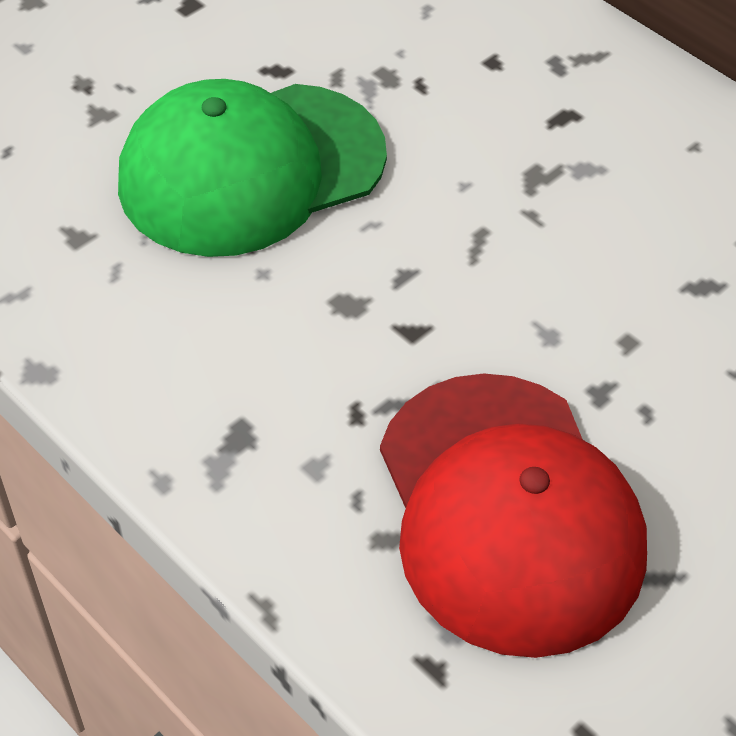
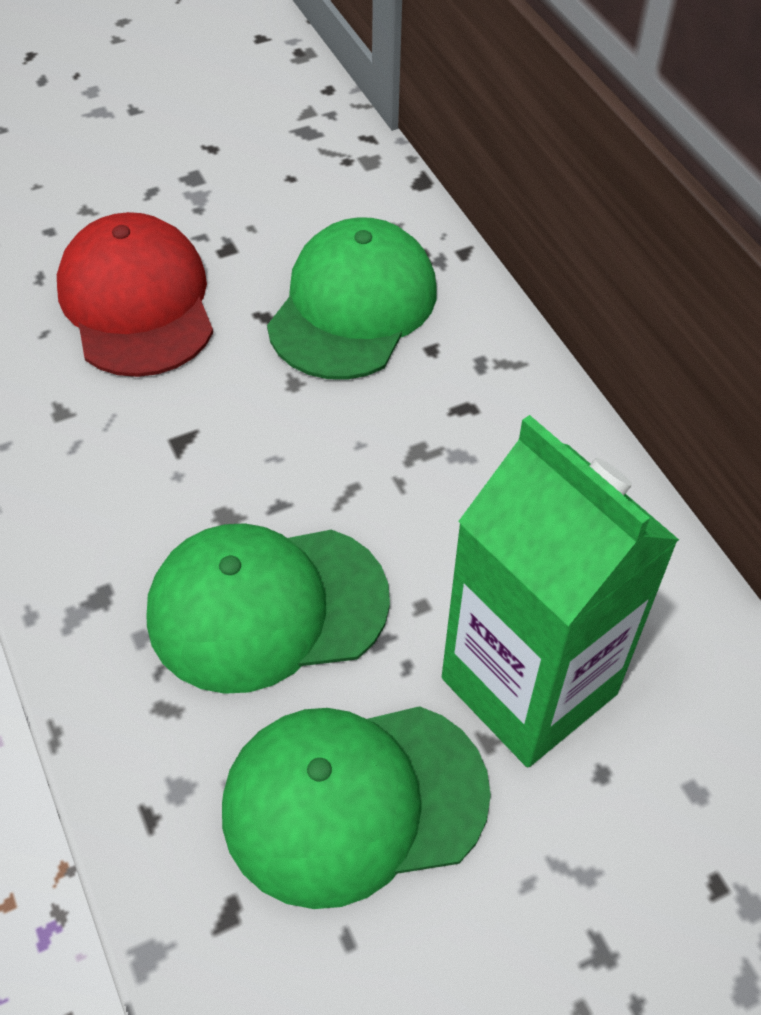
green cap: 1 -> 3
green carton: 0 -> 1

